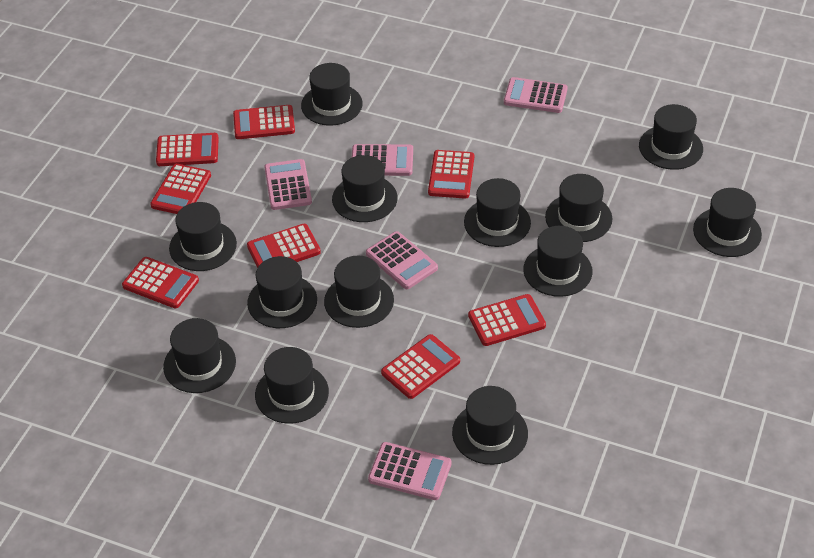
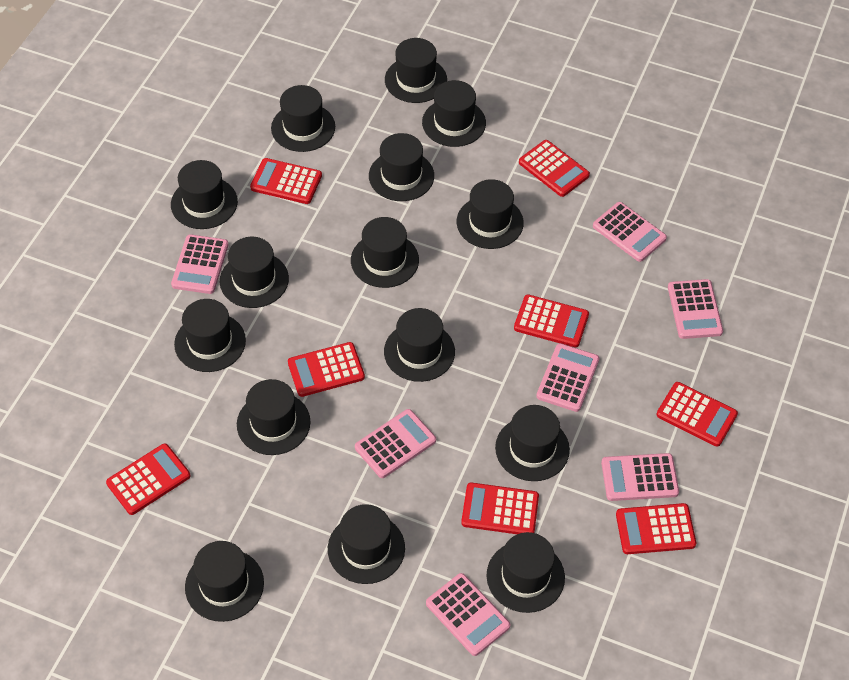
black hat: 13 -> 15
pink calculator: 5 -> 7

